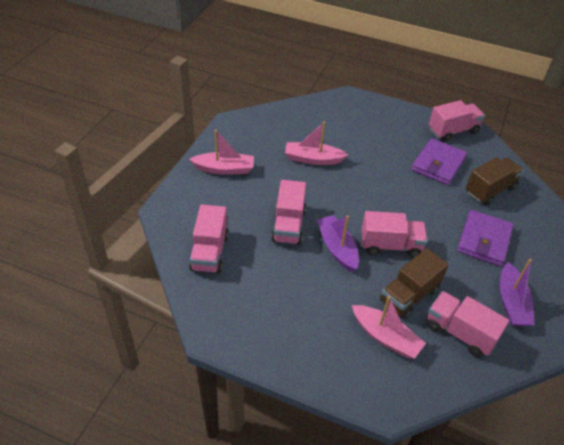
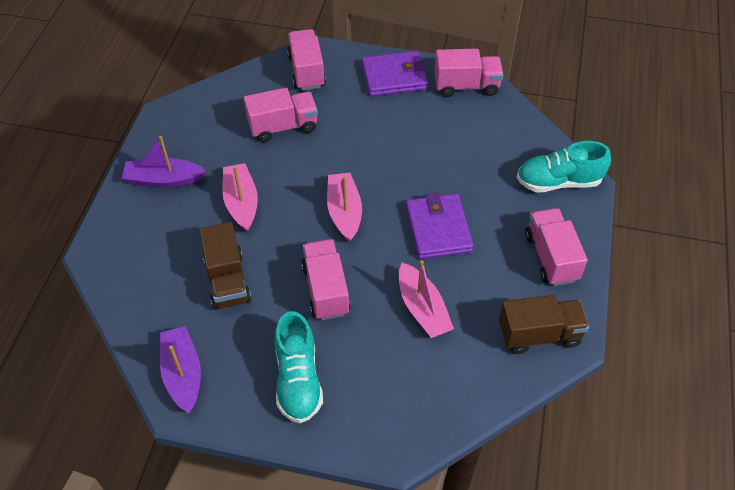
turquoise shoe: 0 -> 2

